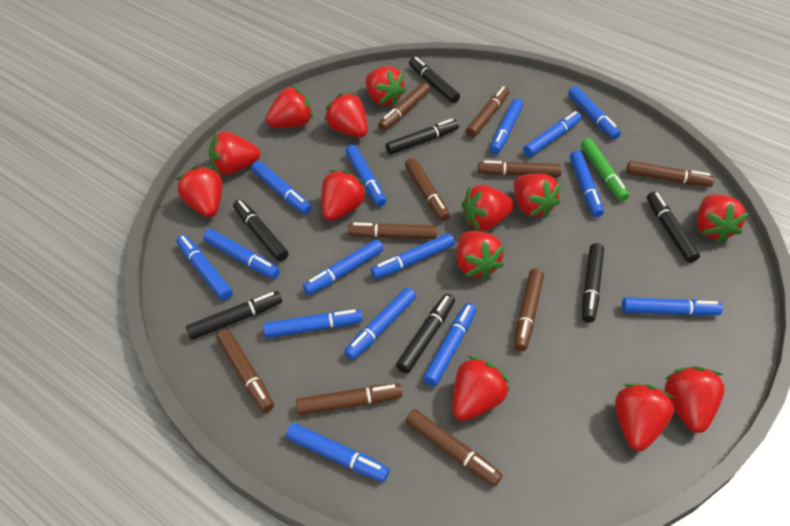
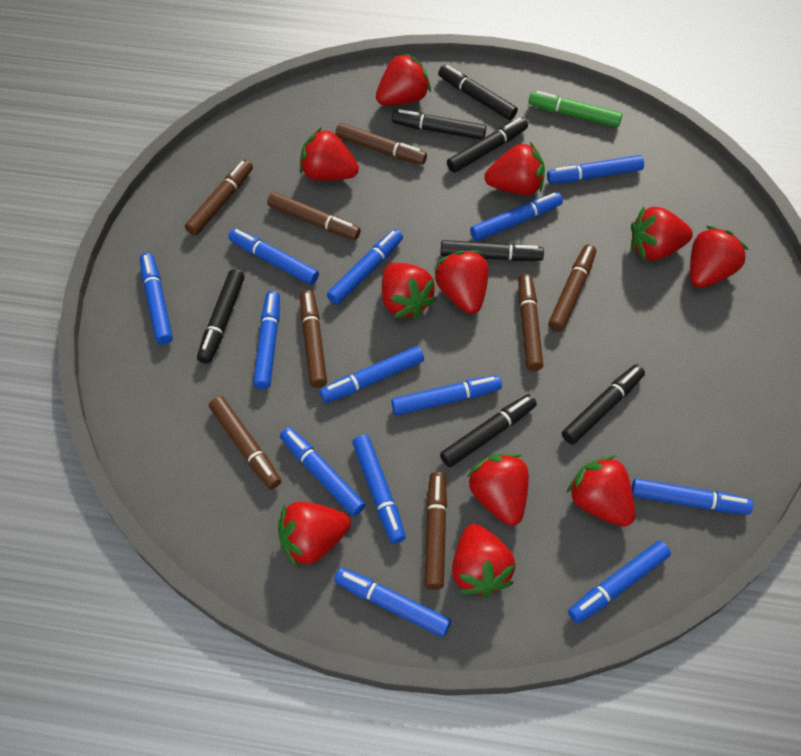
blue marker: 15 -> 13
brown marker: 10 -> 8
red strawberry: 13 -> 11

